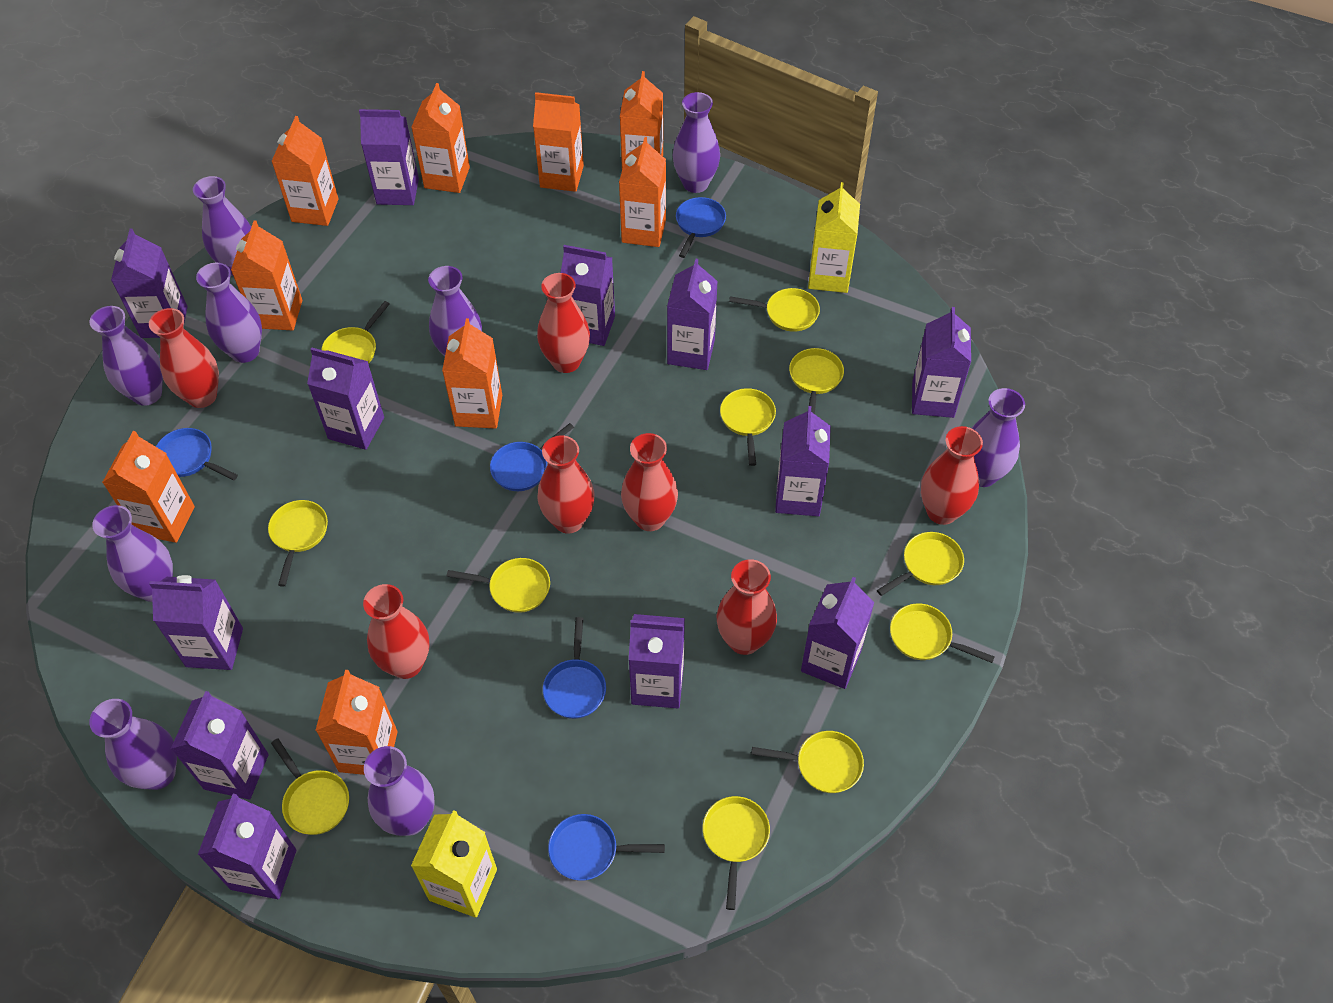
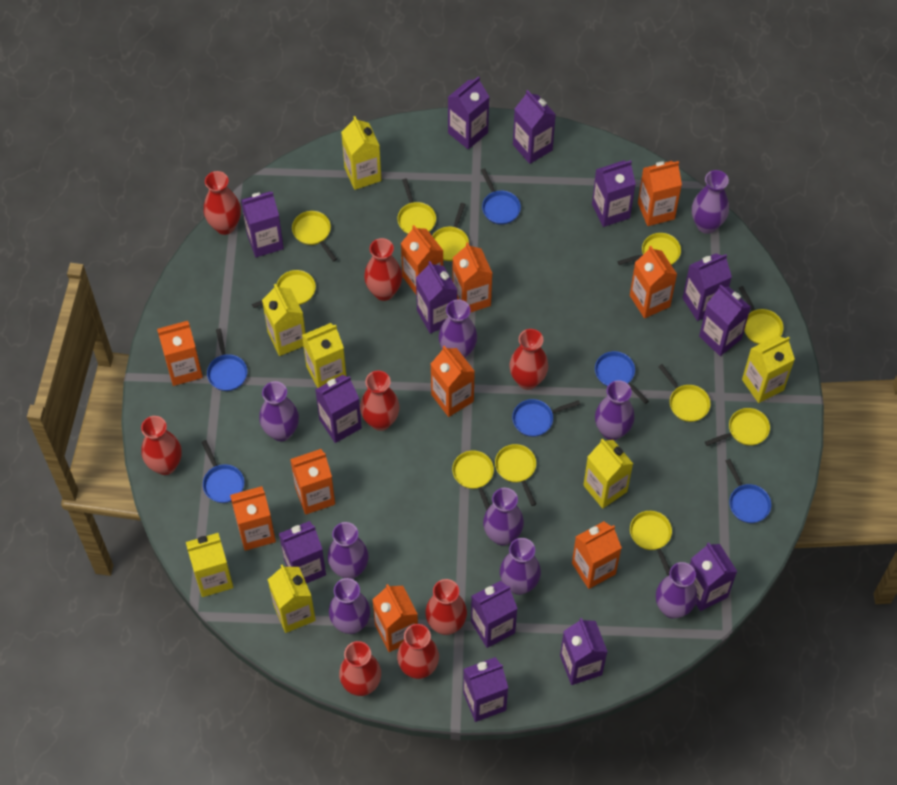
blue pan: 5 -> 6
orange carton: 9 -> 10
purple carton: 12 -> 13
red vase: 7 -> 8
yellow carton: 2 -> 7

